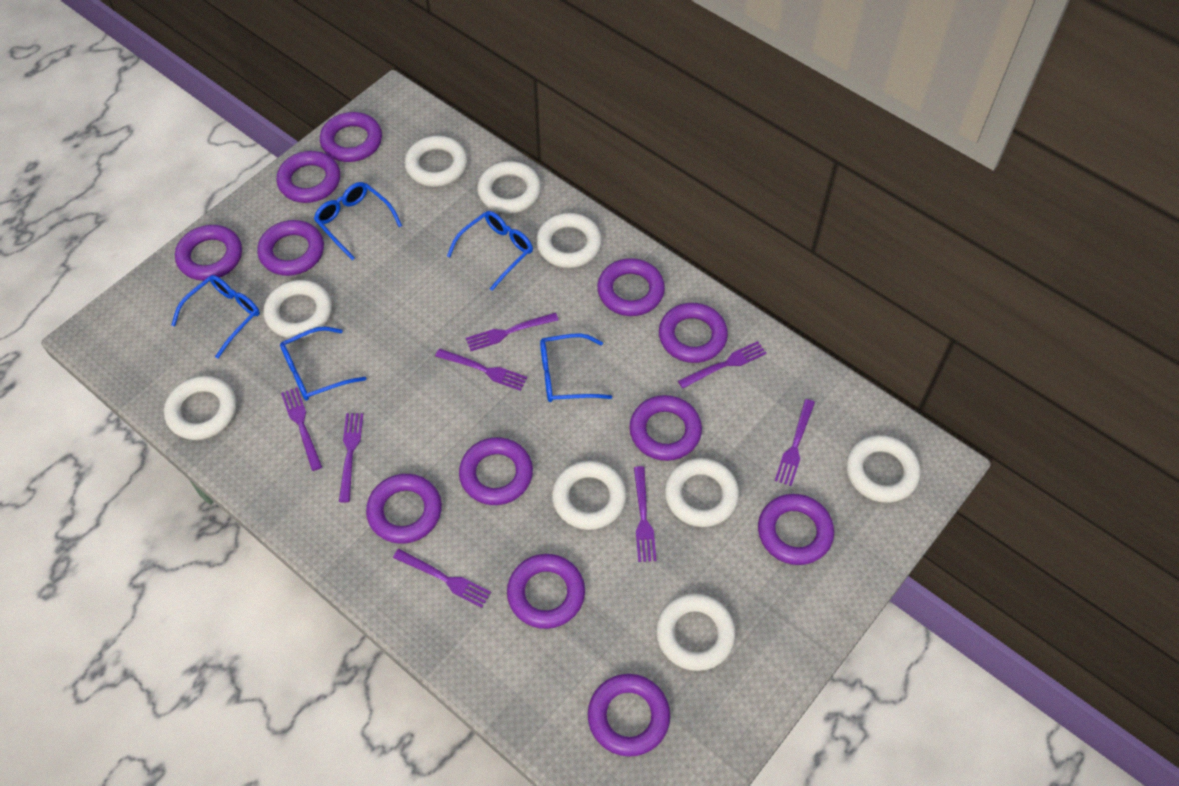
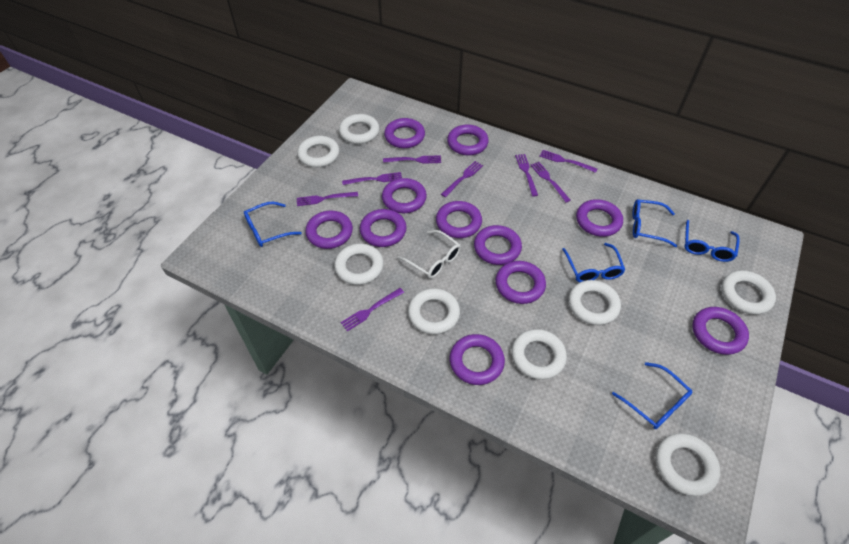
purple ring: 12 -> 11
white glasses: 0 -> 1
white ring: 9 -> 8

